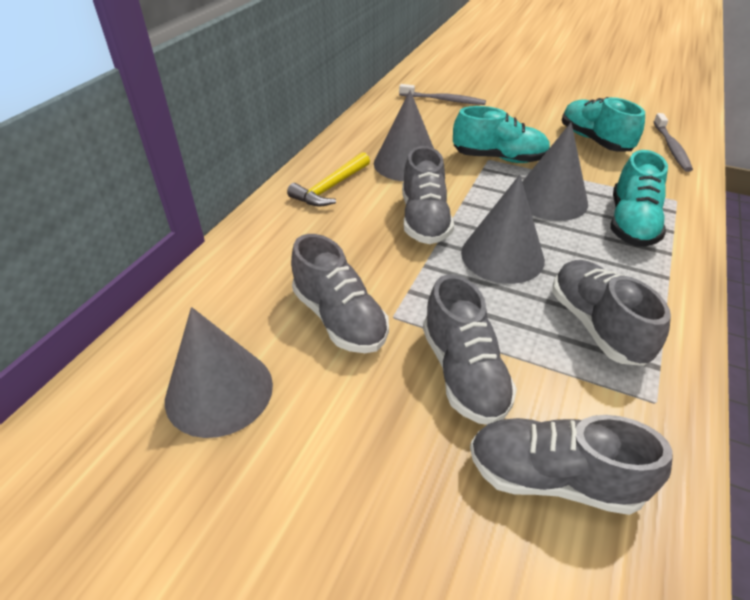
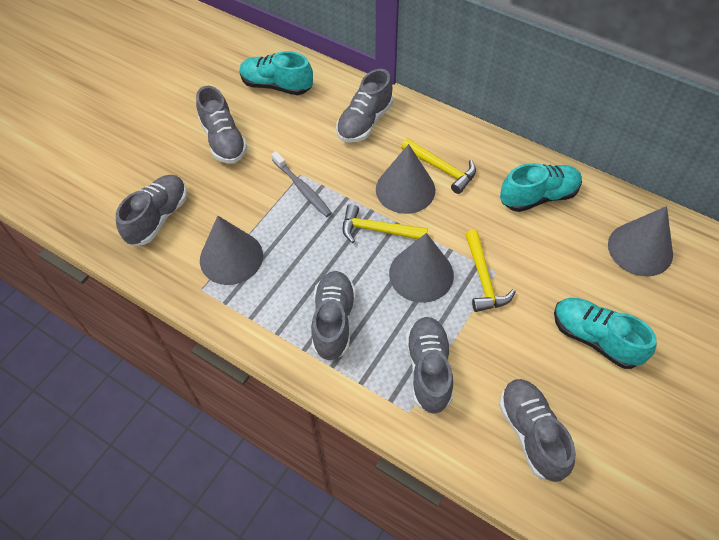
grey shoe: 5 -> 6
grey toothbrush: 2 -> 1
yellow hammer: 1 -> 3

